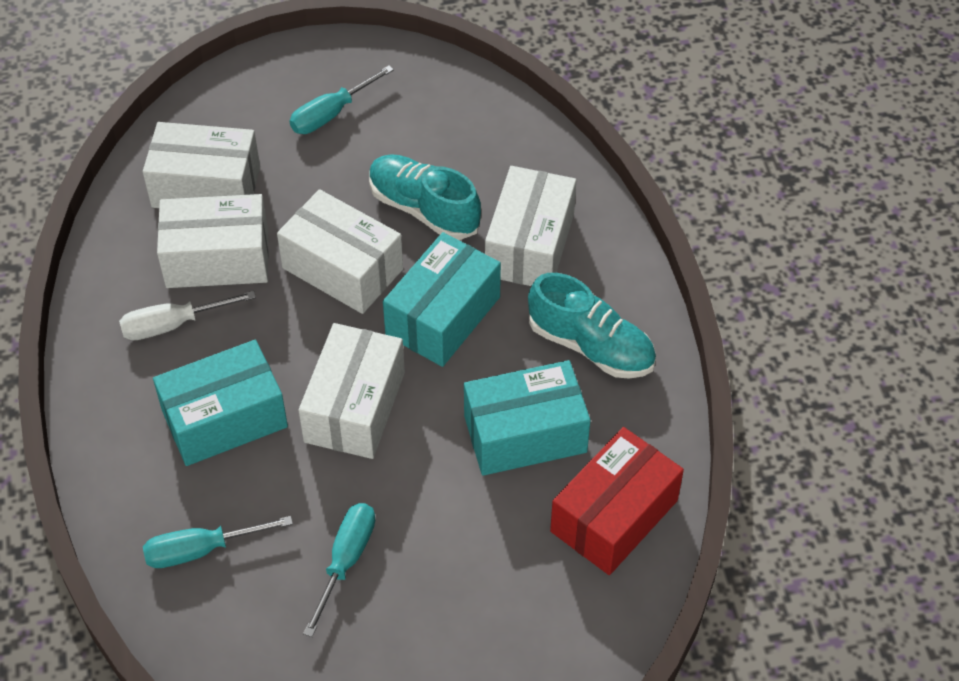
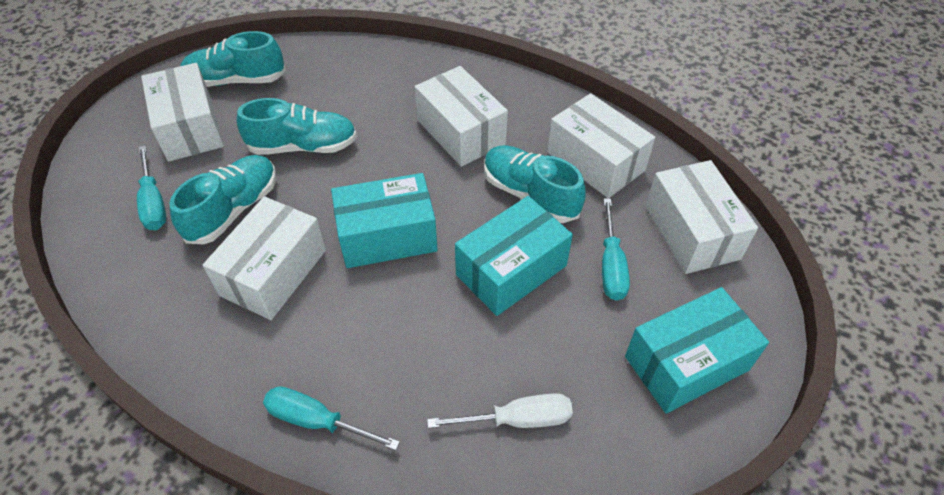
red box: 1 -> 0
turquoise shoe: 2 -> 4

